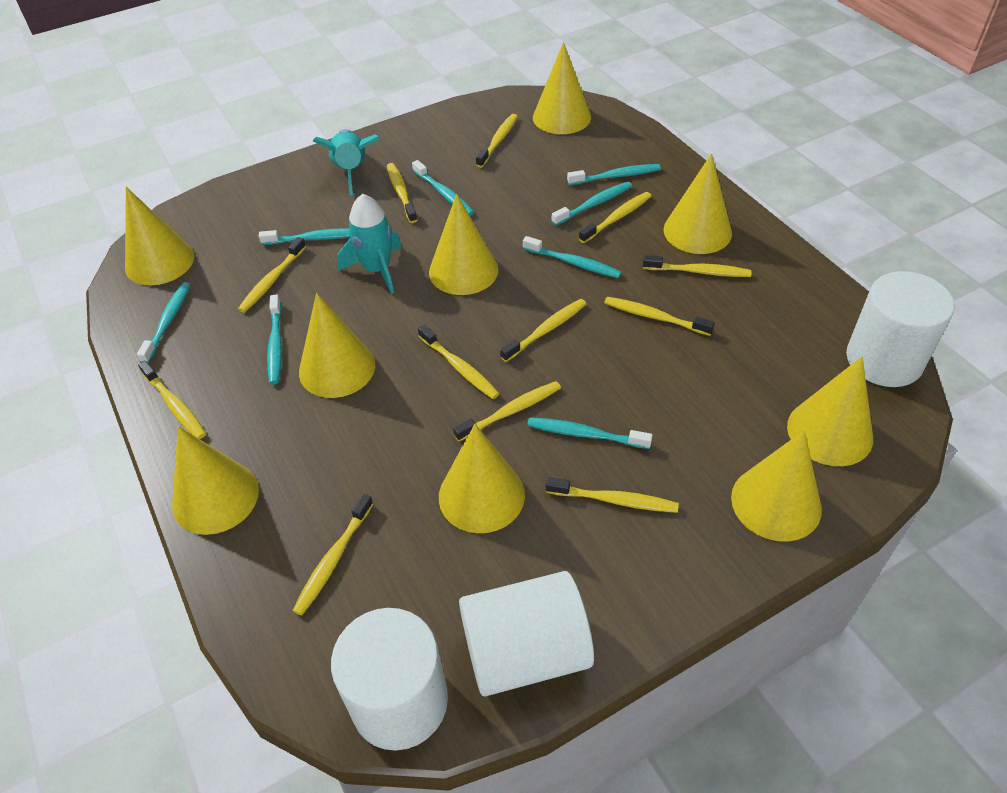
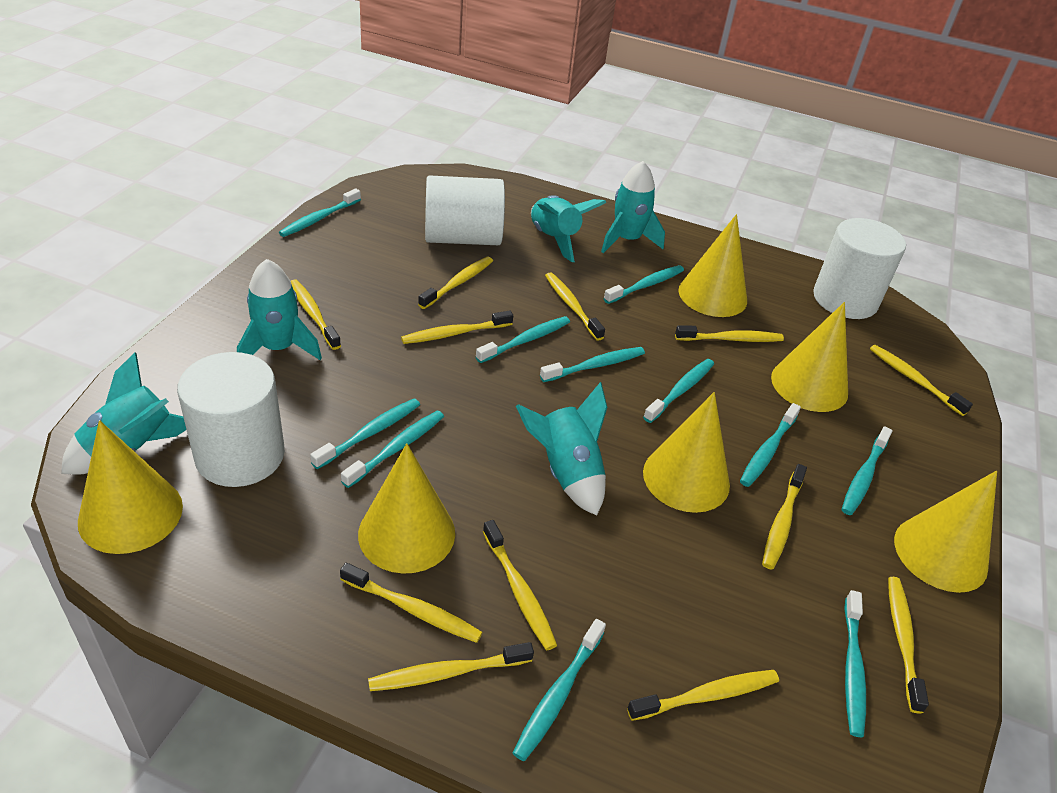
turquoise rocket: 2 -> 5
turquoise toothbrush: 8 -> 11
yellow cone: 9 -> 6

